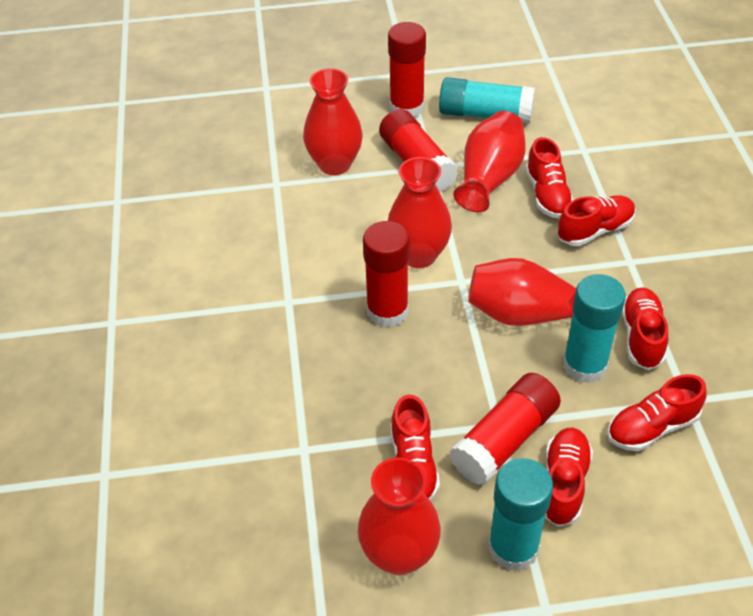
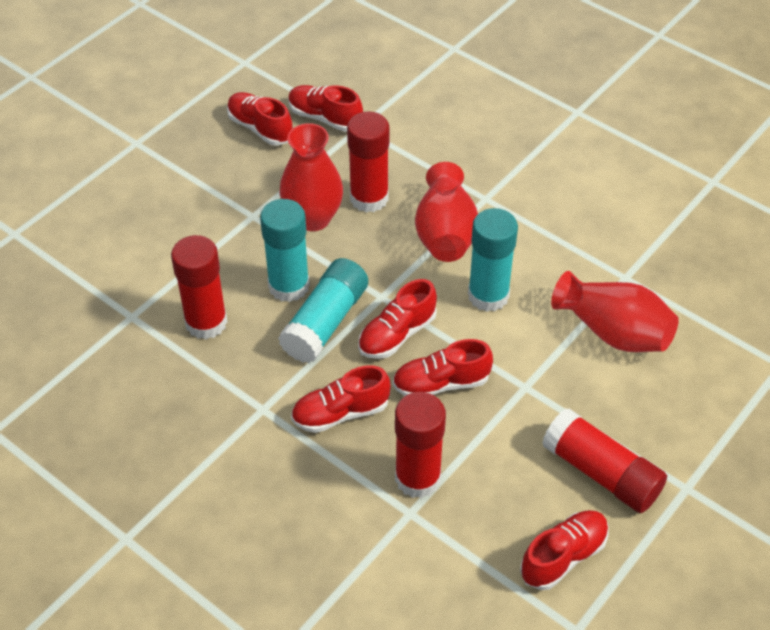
red vase: 5 -> 3

